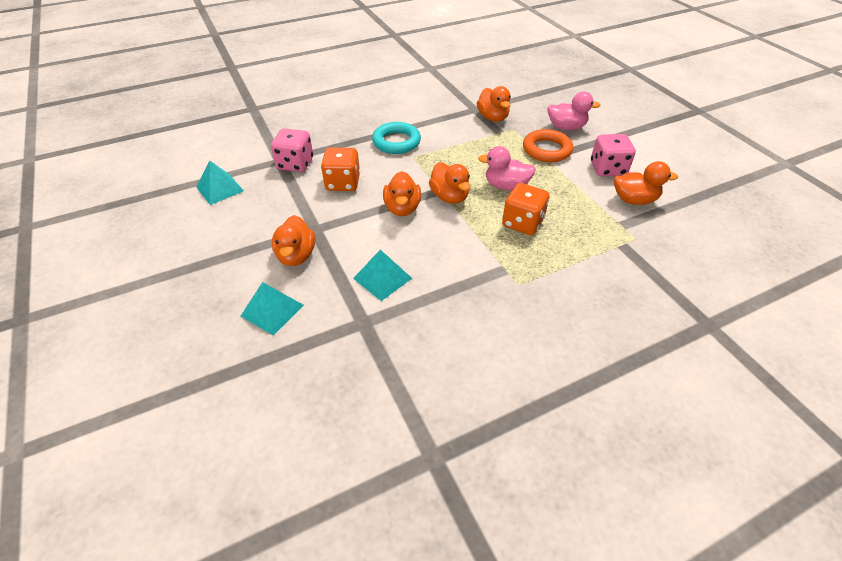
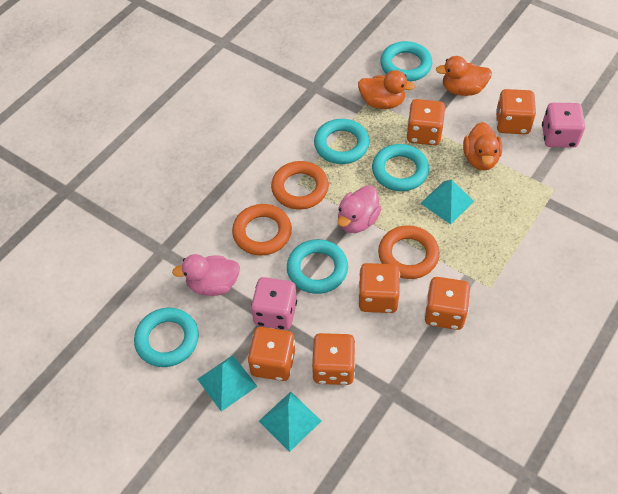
orange dice: 2 -> 6
orange duck: 5 -> 3
orange ring: 1 -> 3
turquoise ring: 1 -> 5

